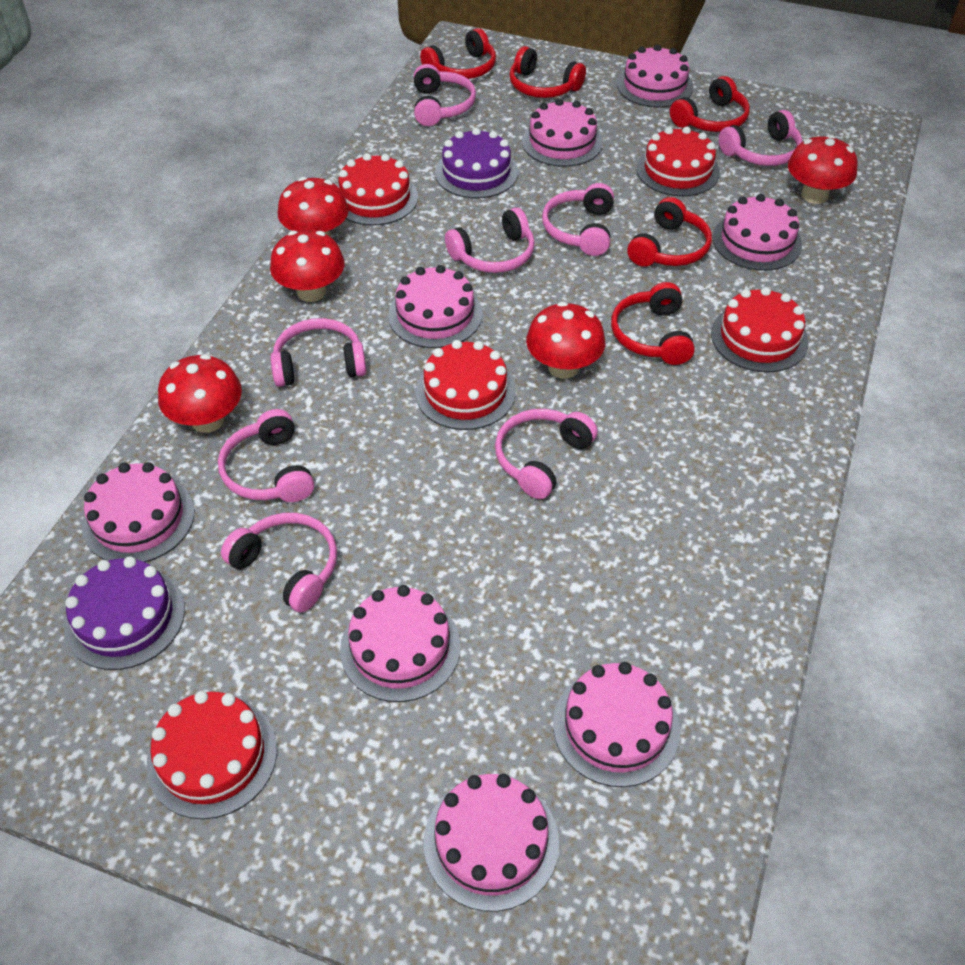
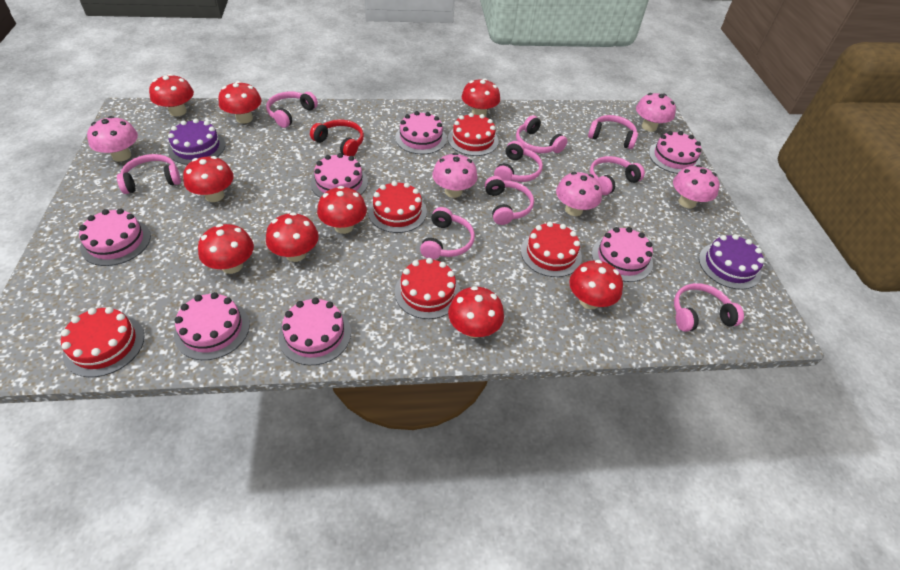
pink cake: 8 -> 7
pink headphones: 8 -> 9
pink mushroom: 0 -> 5
red headphones: 5 -> 1
red mushroom: 5 -> 9

